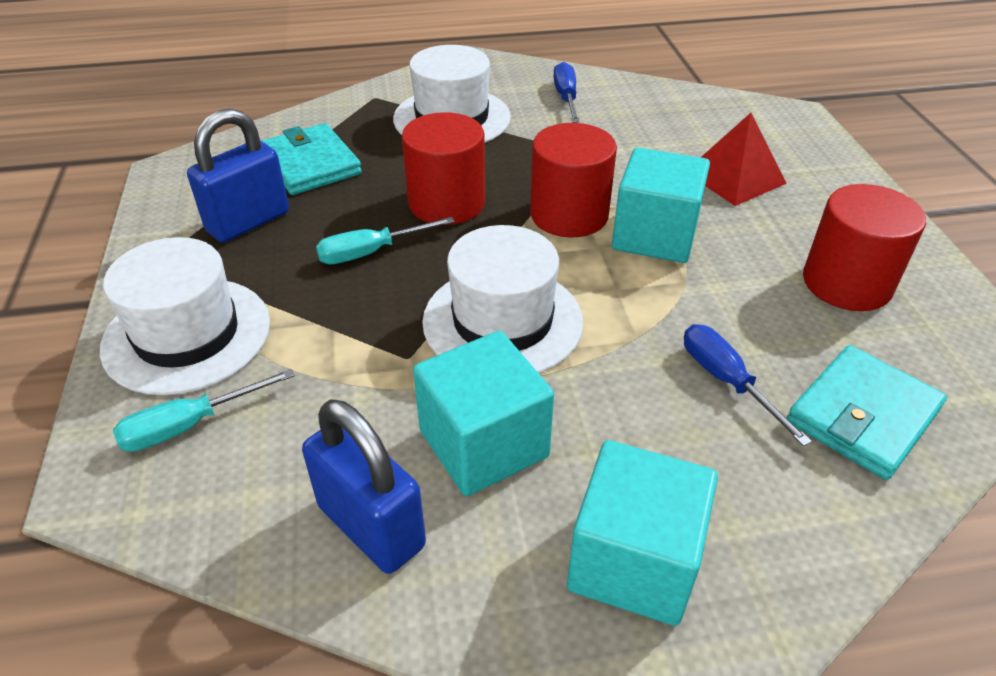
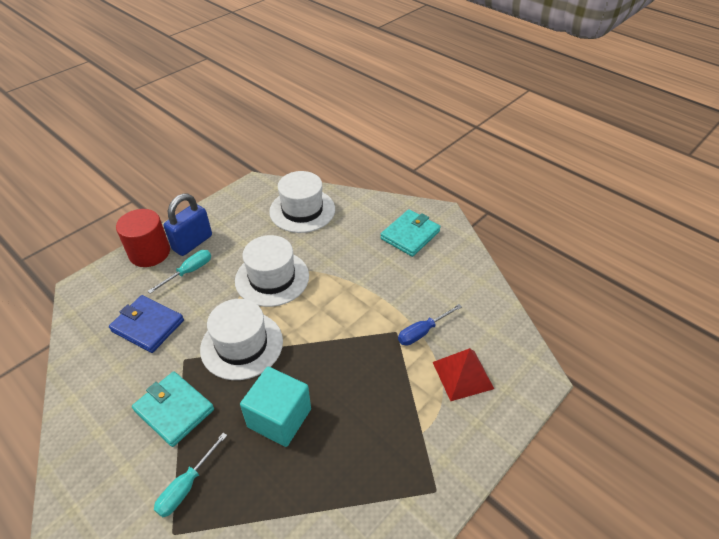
blue padlock: 2 -> 1
blue screwdriver: 2 -> 1
blue wallet: 0 -> 1
red cylinder: 3 -> 1
turquoise cube: 3 -> 1

